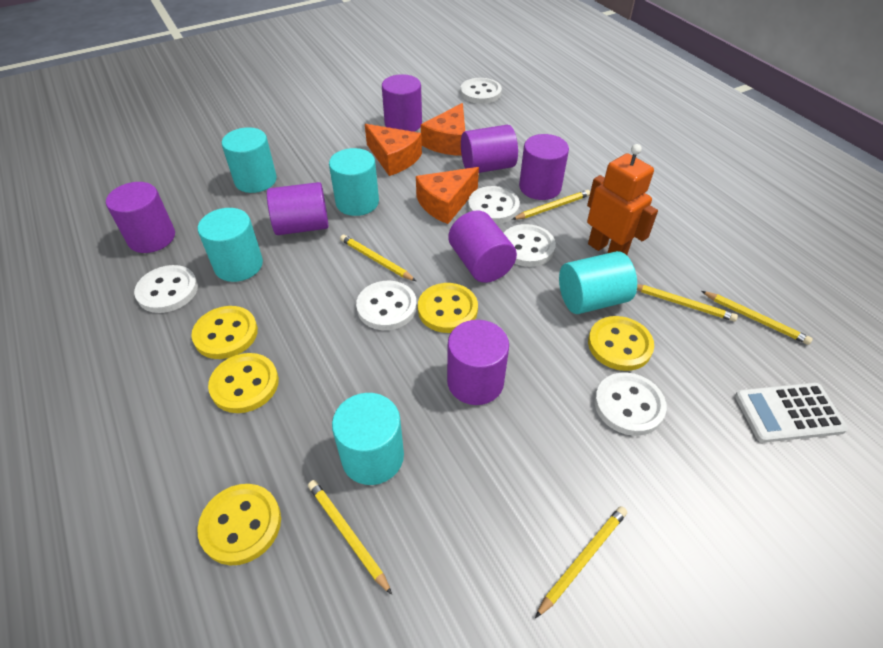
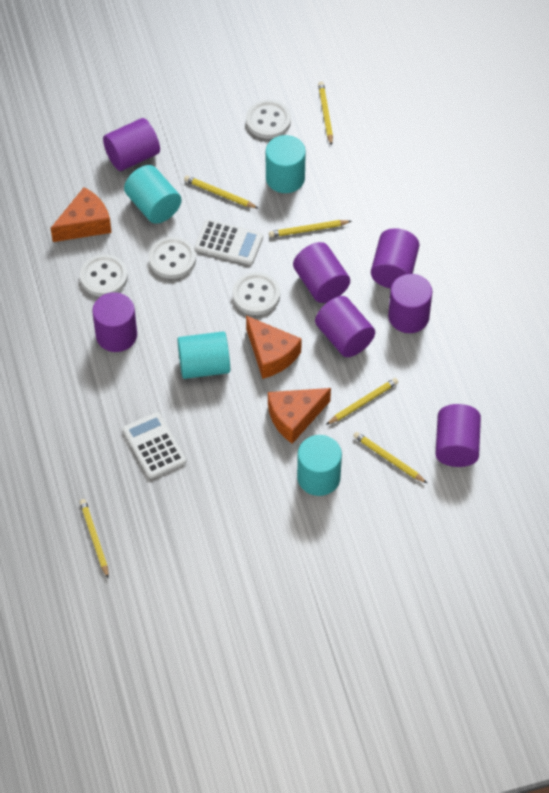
orange robot: 1 -> 0
turquoise cylinder: 5 -> 4
white button: 6 -> 4
white calculator: 1 -> 2
yellow button: 5 -> 0

